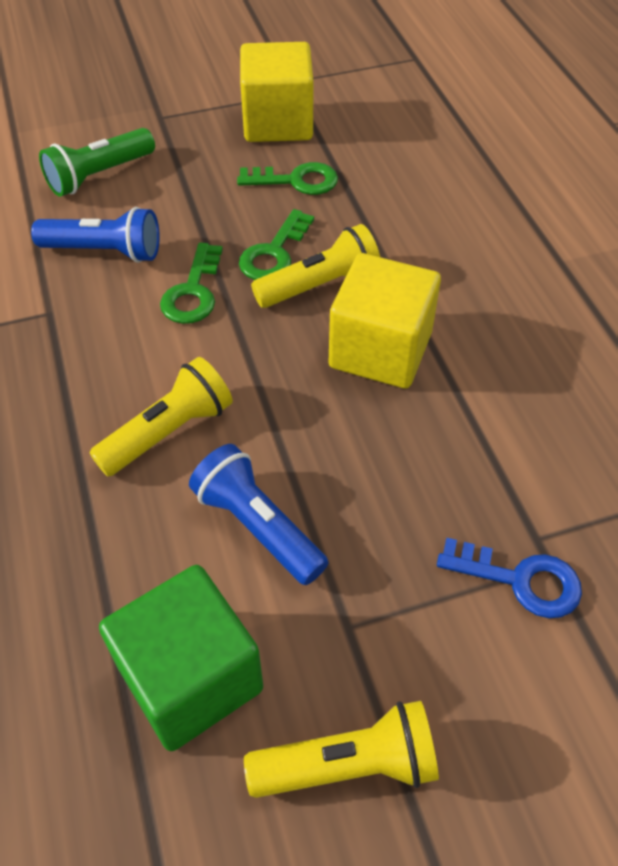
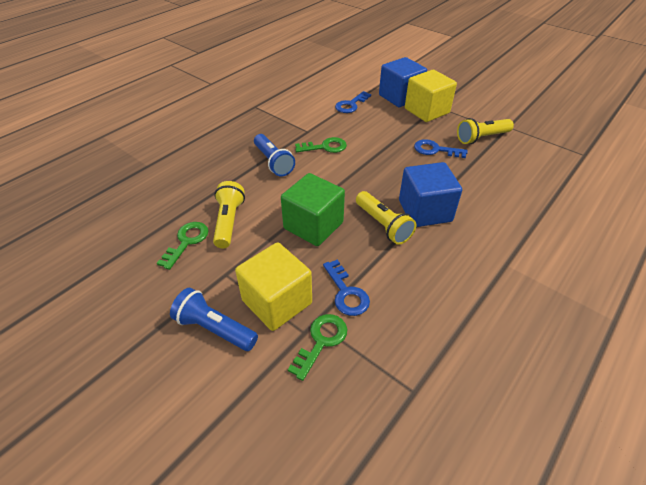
blue cube: 0 -> 2
blue key: 1 -> 3
green flashlight: 1 -> 0

